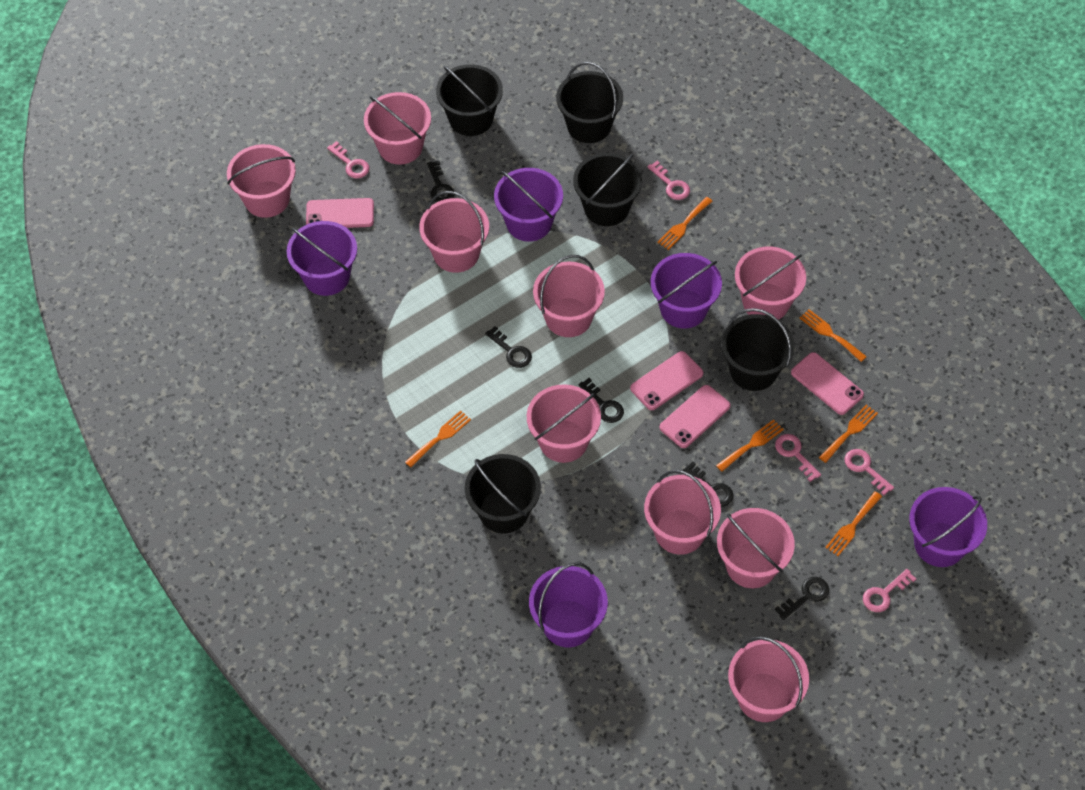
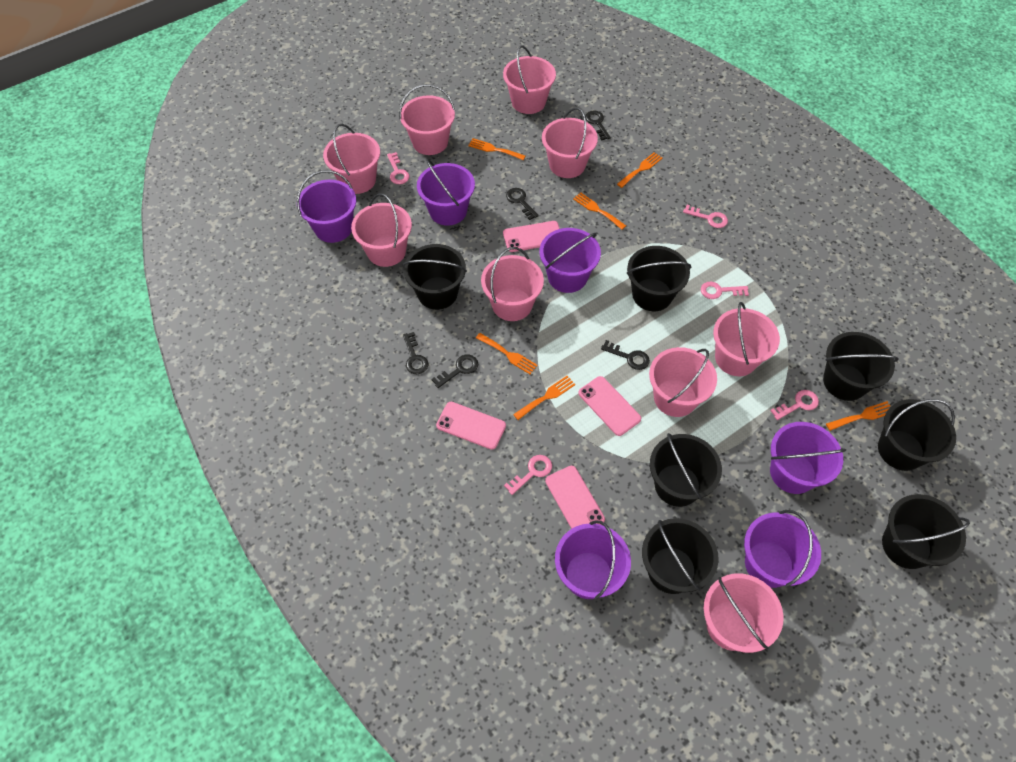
black bucket: 5 -> 7
purple bucket: 5 -> 6

